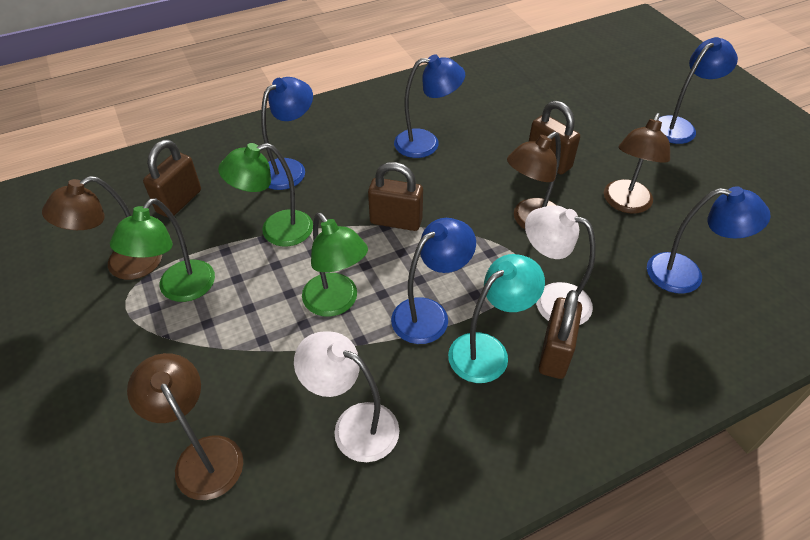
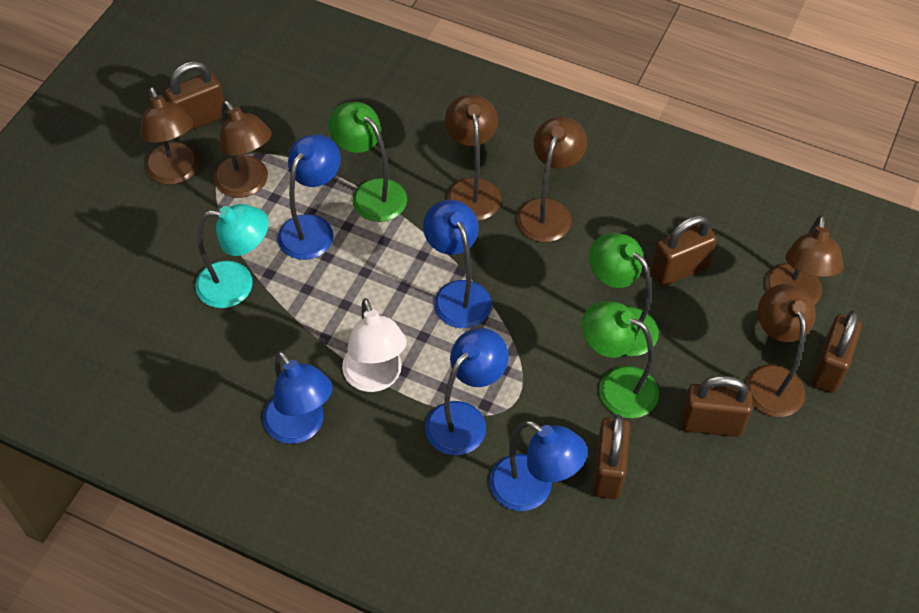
brown lamp: 4 -> 6
brown padlock: 4 -> 5
white lamp: 2 -> 1

